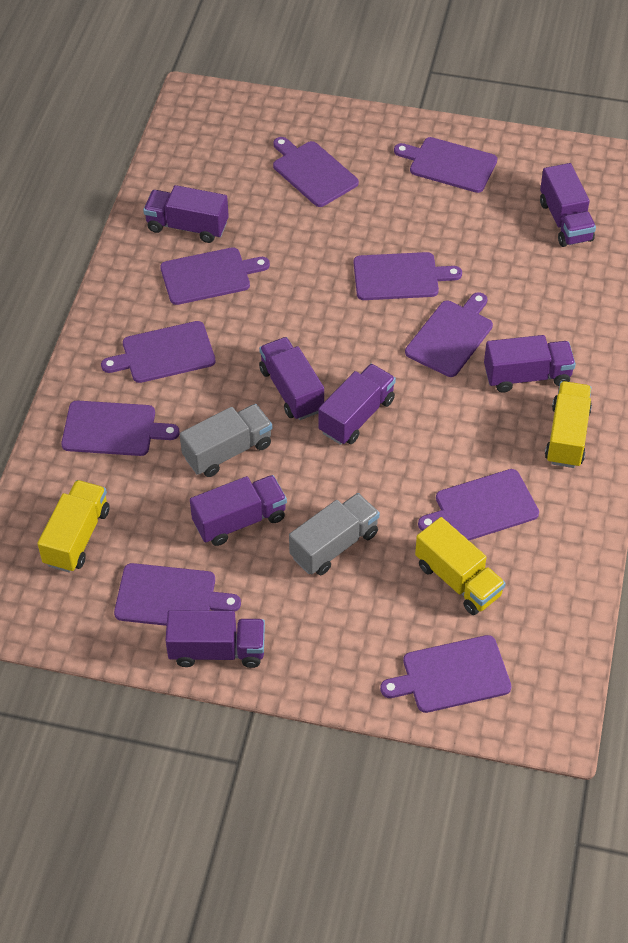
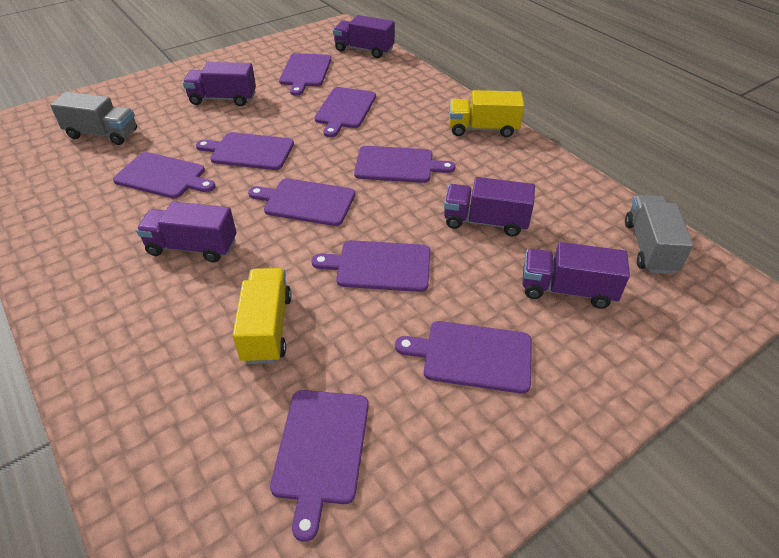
purple cutting board: 10 -> 9
purple truck: 7 -> 5
yellow truck: 3 -> 2

